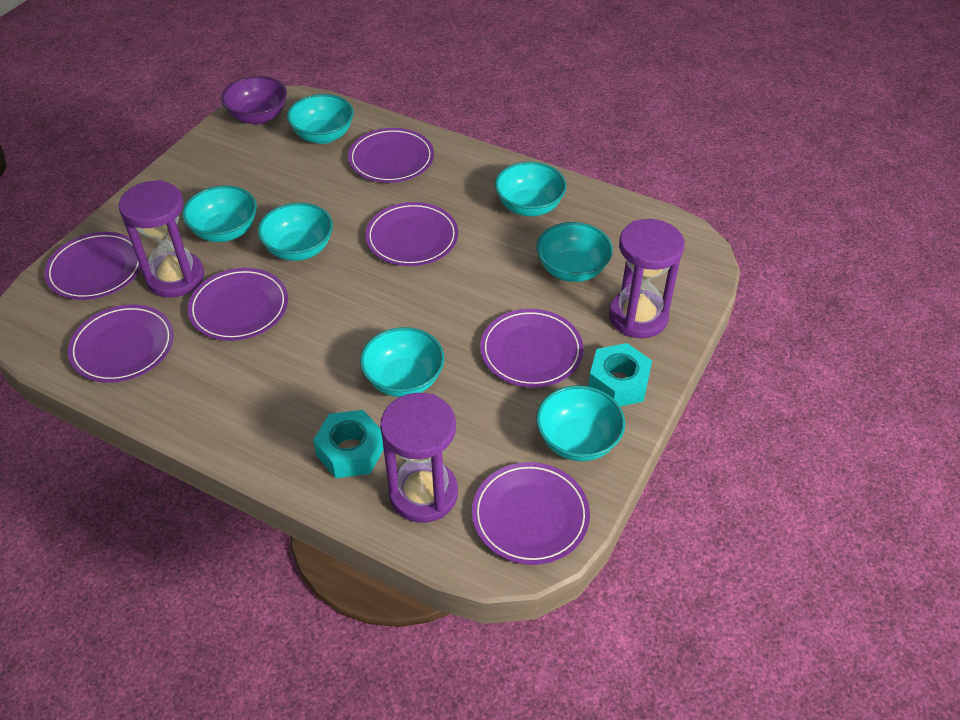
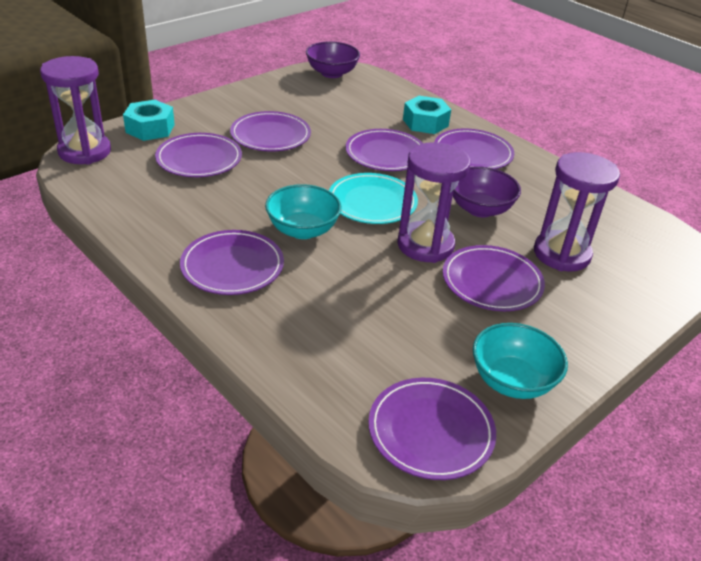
purple bowl: 1 -> 2
turquoise bowl: 7 -> 2
turquoise plate: 0 -> 1

